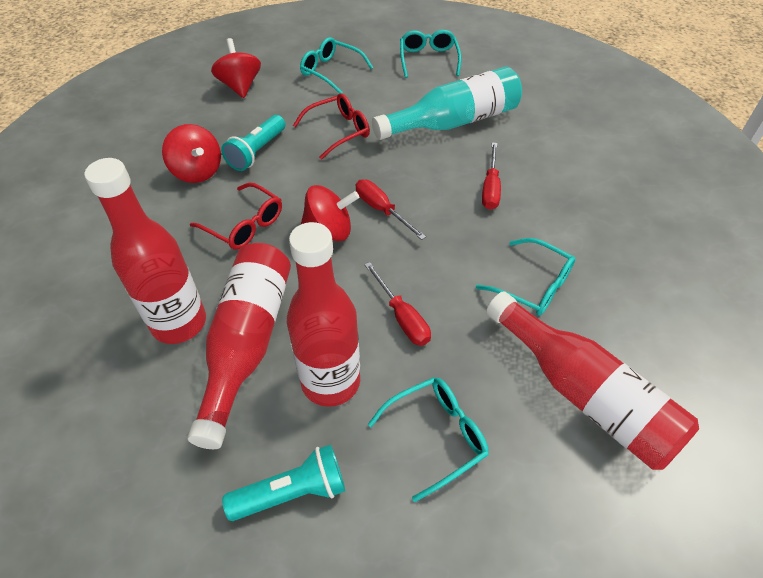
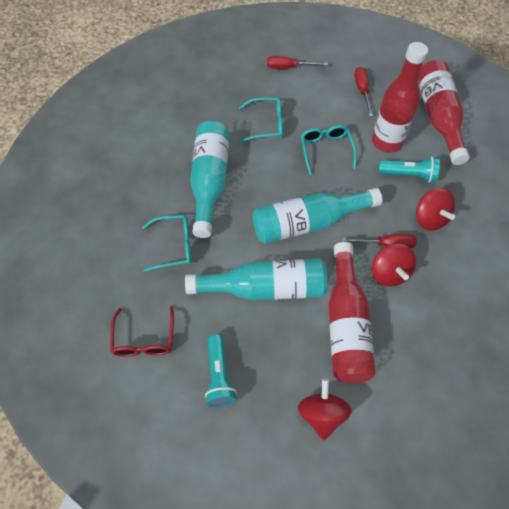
red bottle: 4 -> 3
red glasses: 2 -> 1
turquoise bottle: 1 -> 3
turquoise glasses: 4 -> 3

